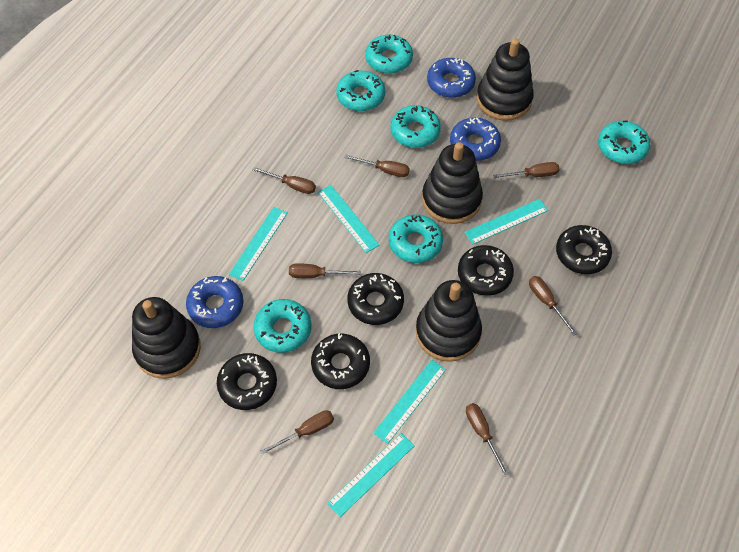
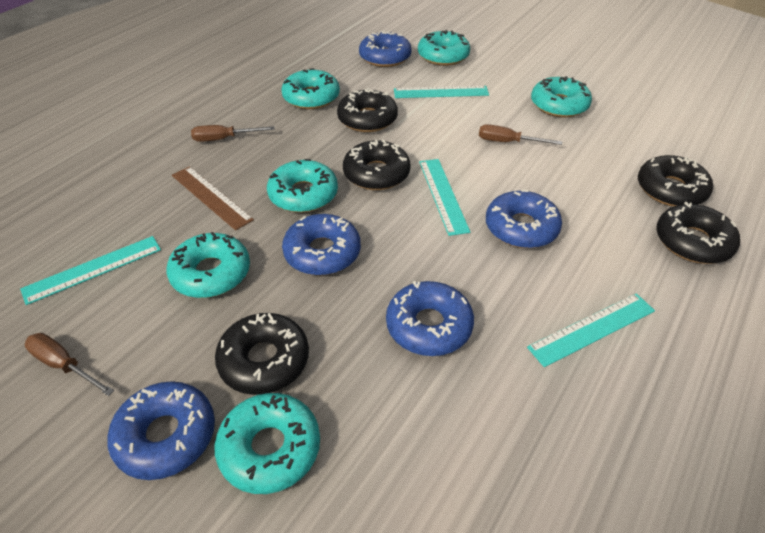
black stacking toy: 4 -> 0
blue donut: 3 -> 5
brown ruler: 0 -> 1
brown screwdriver: 7 -> 3
turquoise ruler: 5 -> 4

